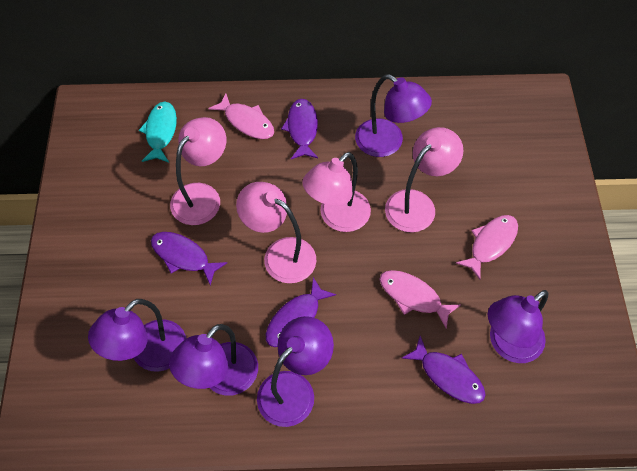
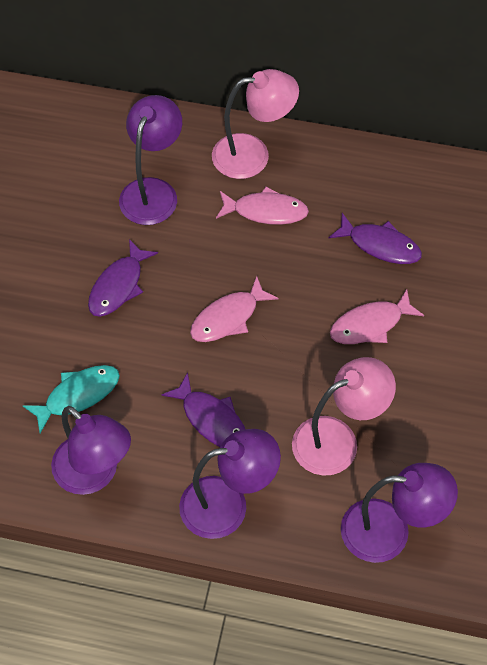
pink lamp: 4 -> 2
purple fish: 4 -> 3
purple lamp: 5 -> 4

